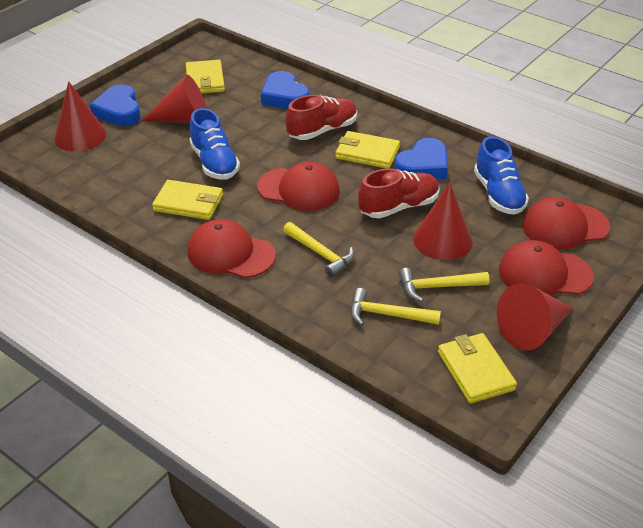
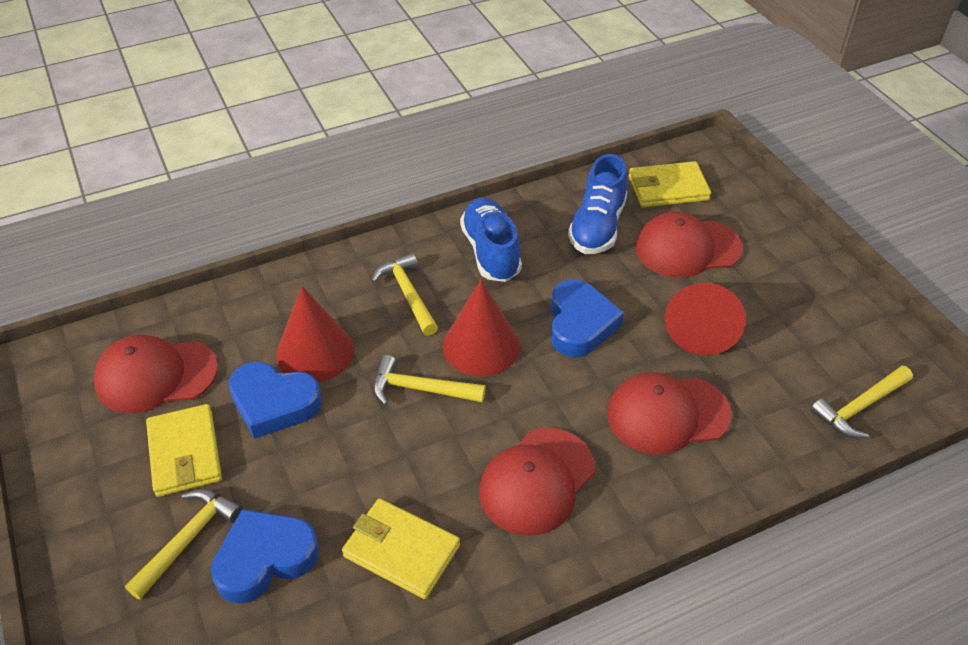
red cone: 4 -> 3
red shoe: 2 -> 0
yellow hammer: 3 -> 4
yellow wallet: 4 -> 3

